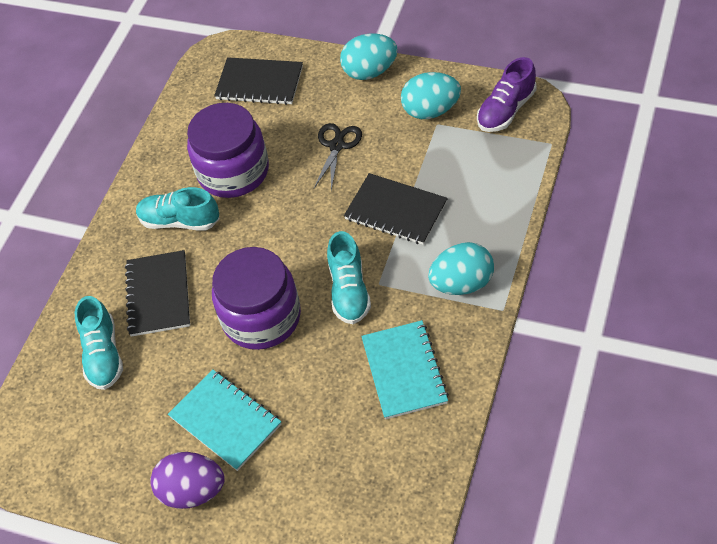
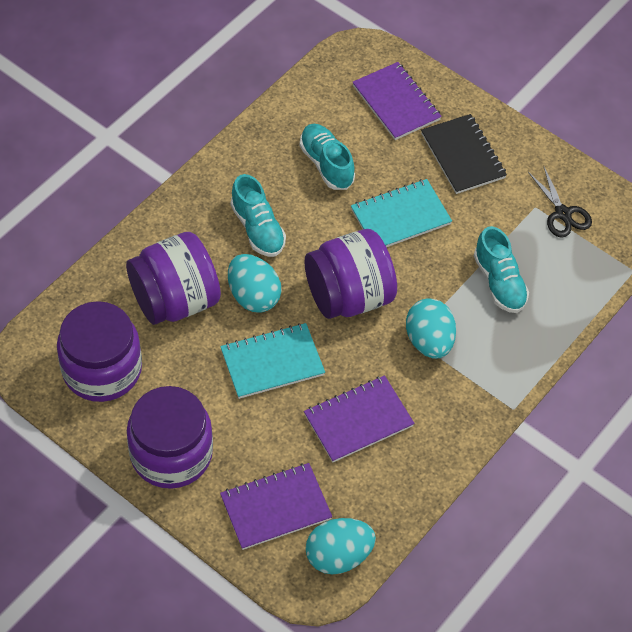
black notebook: 3 -> 1
purple egg: 1 -> 0
purple jar: 2 -> 4
purple notebook: 0 -> 3
purple shoe: 1 -> 0

